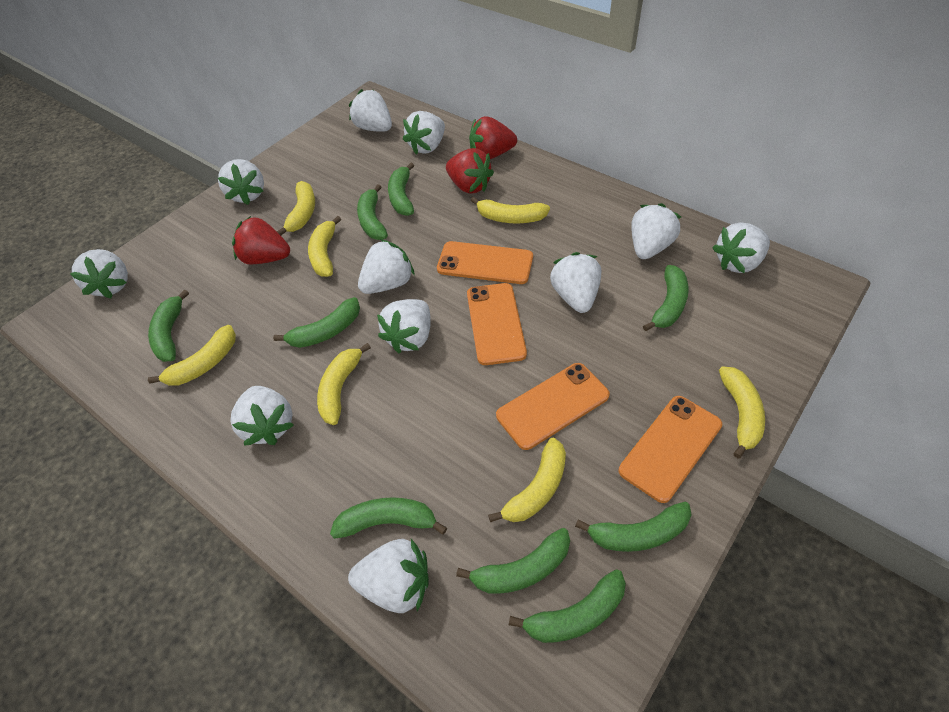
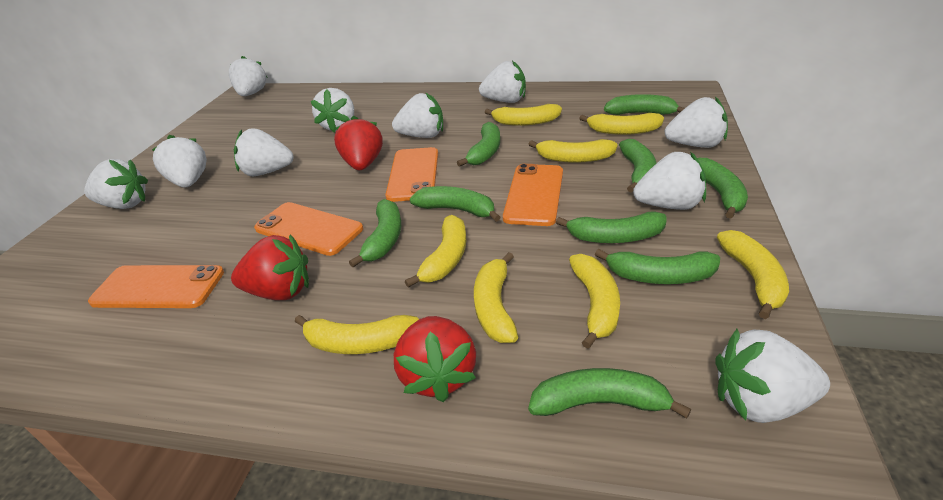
white strawberry: 11 -> 10
yellow banana: 7 -> 8

